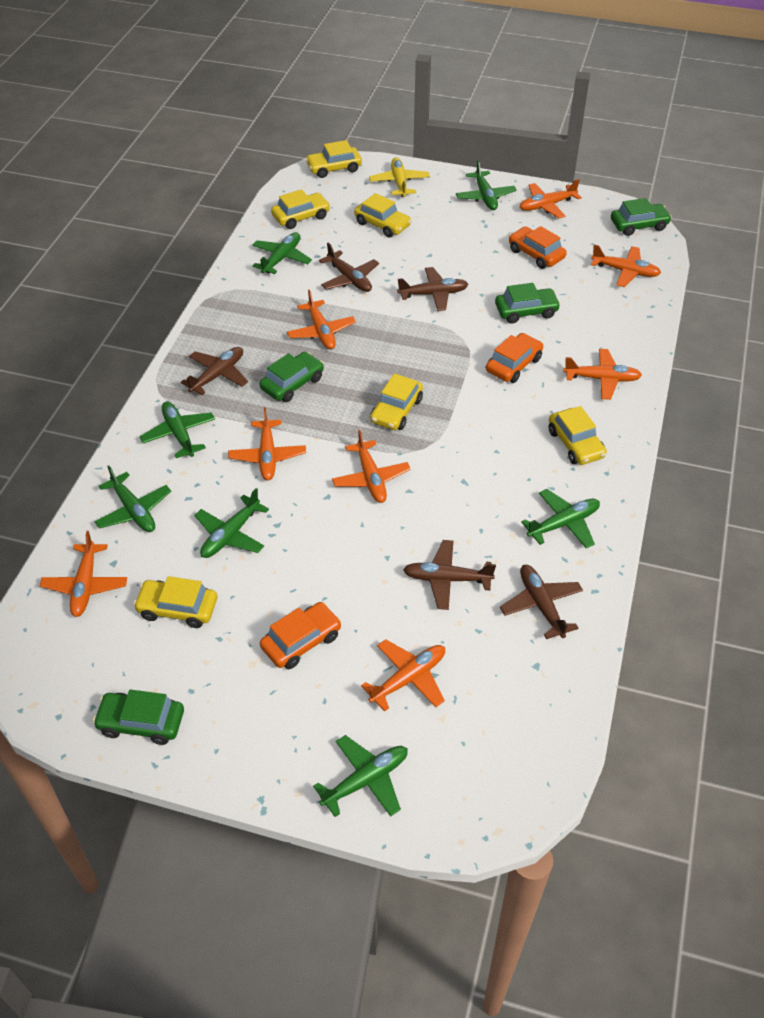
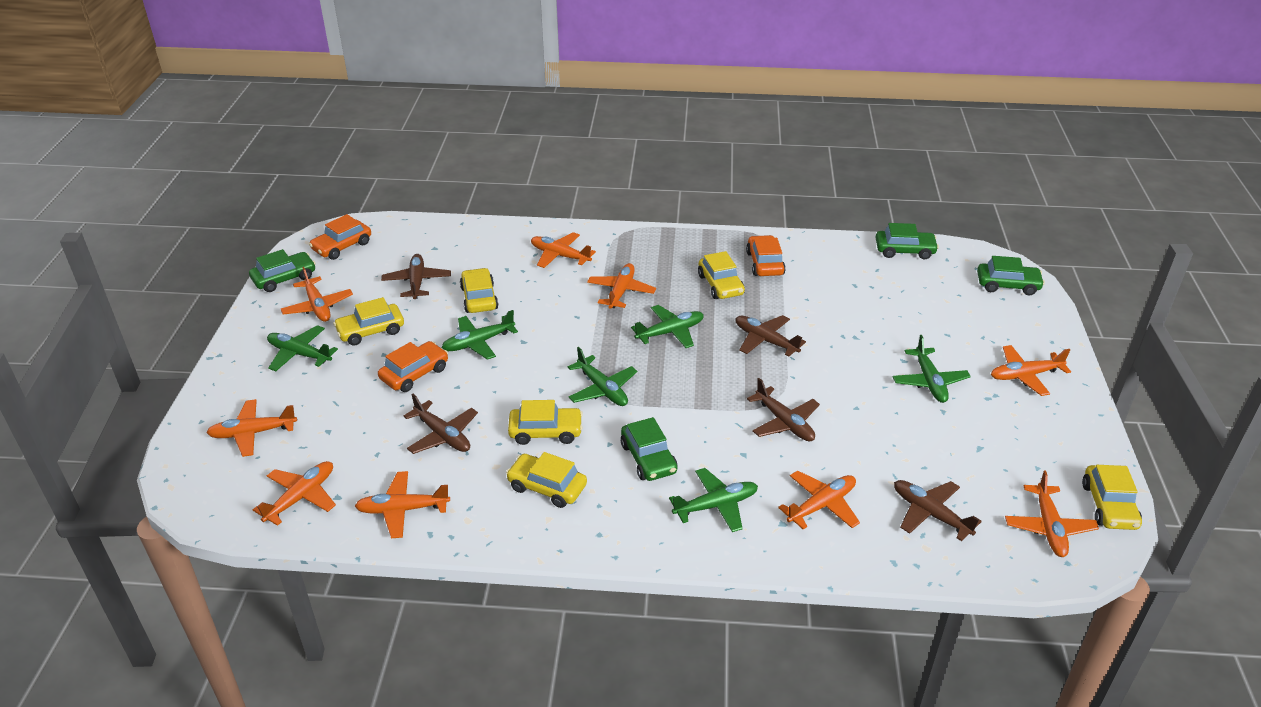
green plane: 7 -> 6
orange plane: 8 -> 9
yellow plane: 1 -> 0

